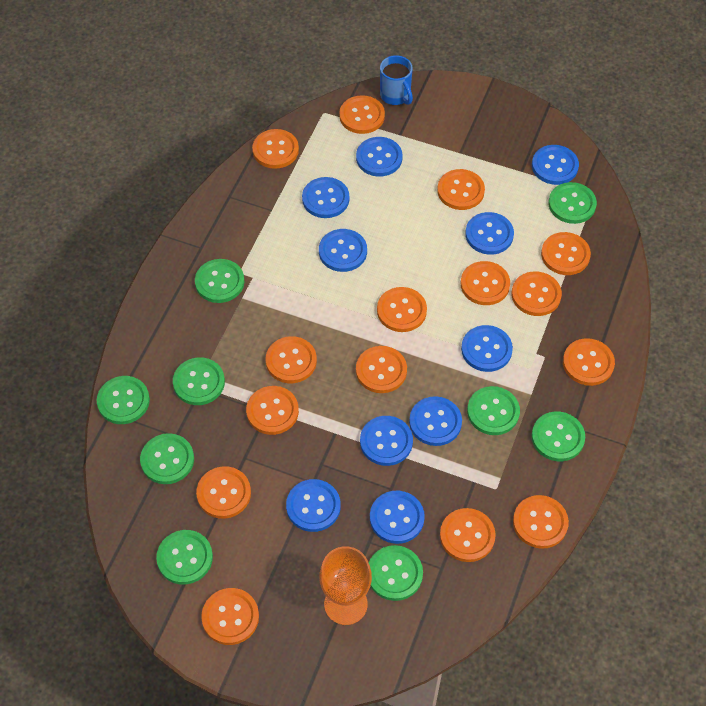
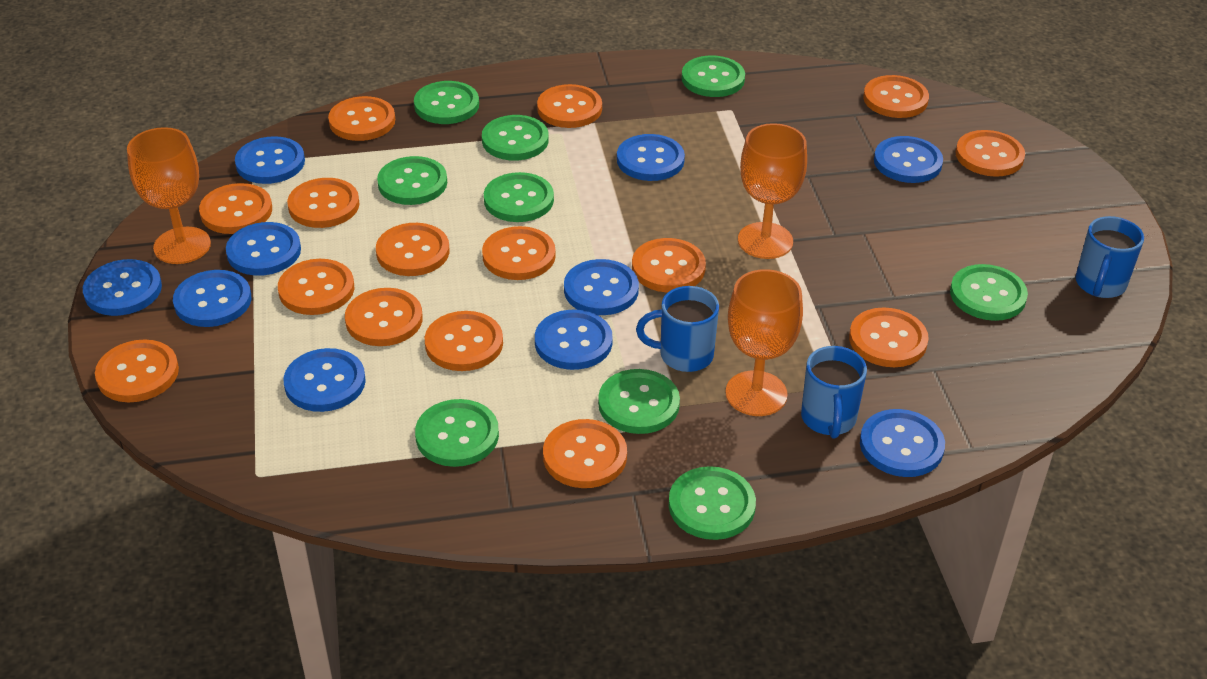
blue mug: 1 -> 3
orange goblet: 1 -> 3

